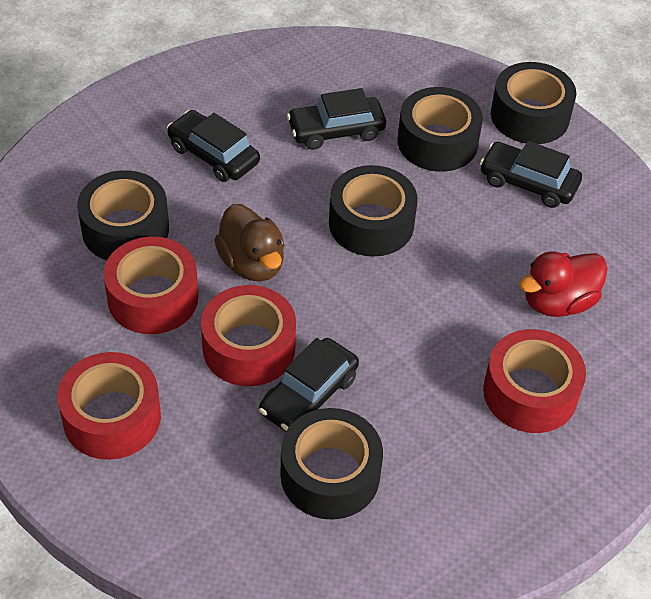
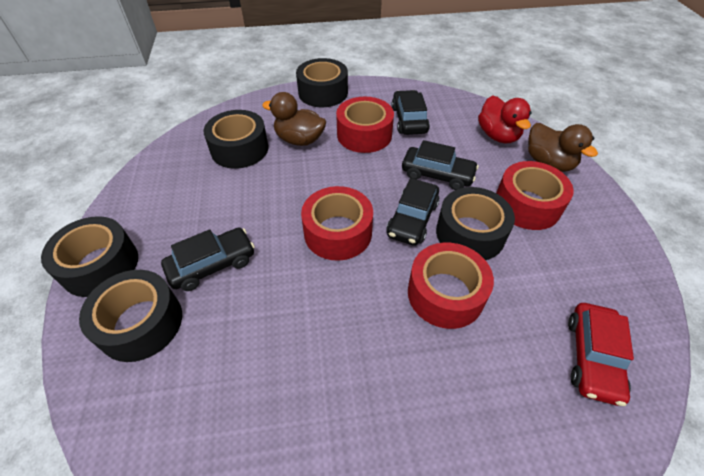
brown duck: 1 -> 2
red car: 0 -> 1

